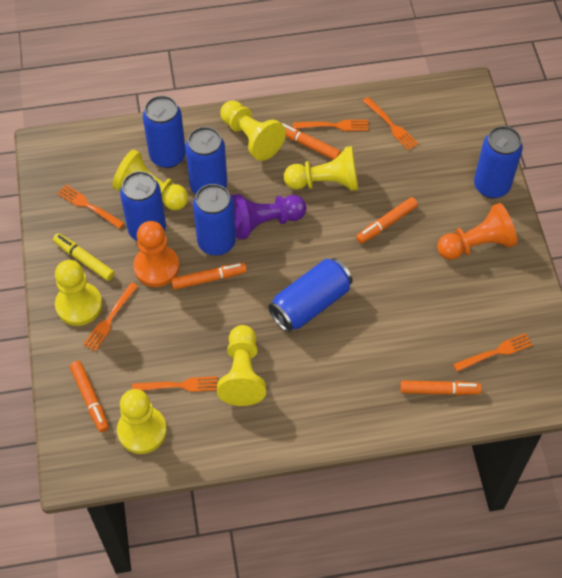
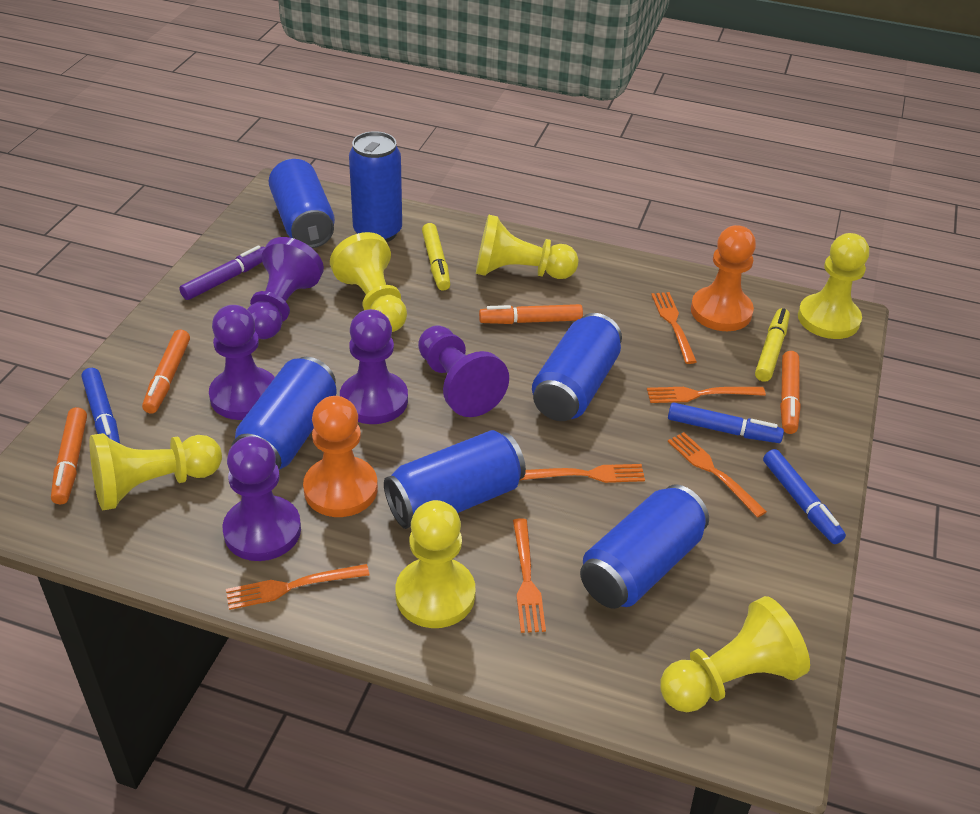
blue marker: 0 -> 3
orange marker: 5 -> 4
purple marker: 0 -> 1
purple pawn: 1 -> 5
yellow marker: 1 -> 2

